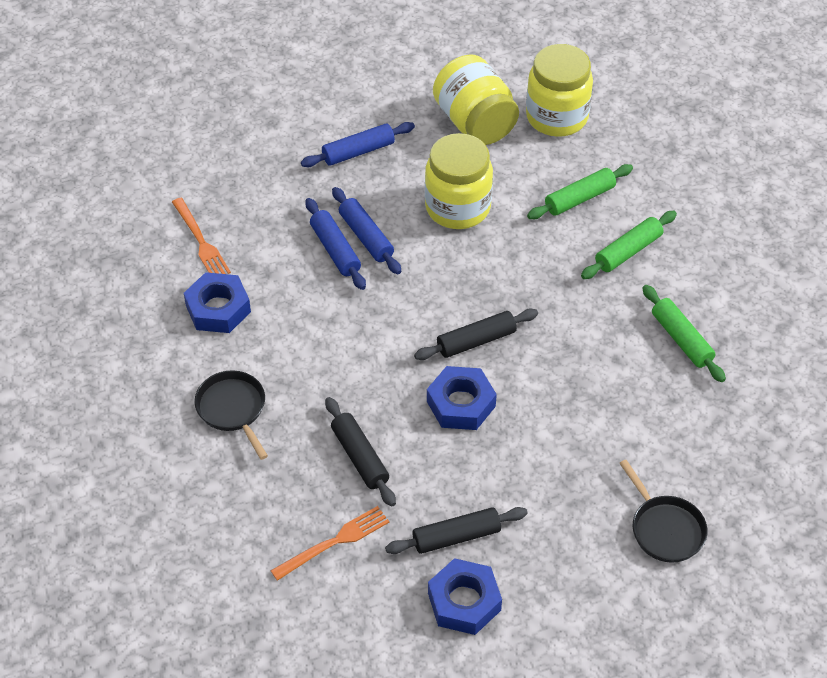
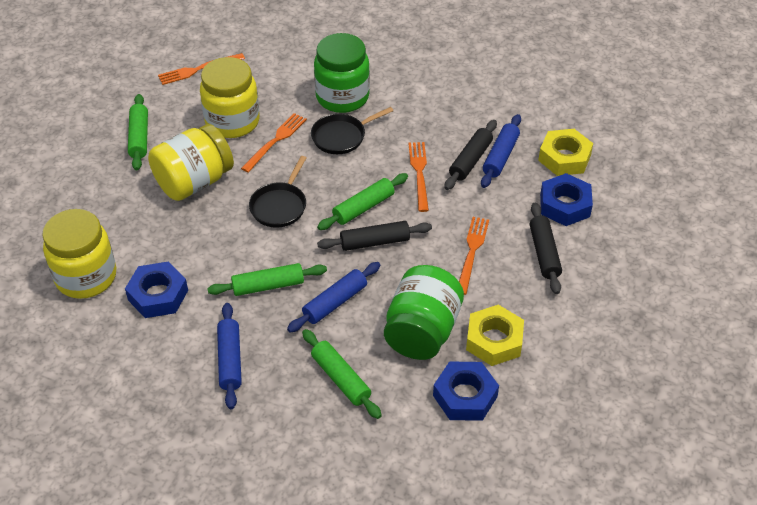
green jar: 0 -> 2
green rolling pin: 3 -> 4
orange fork: 2 -> 4
yellow nut: 0 -> 2

